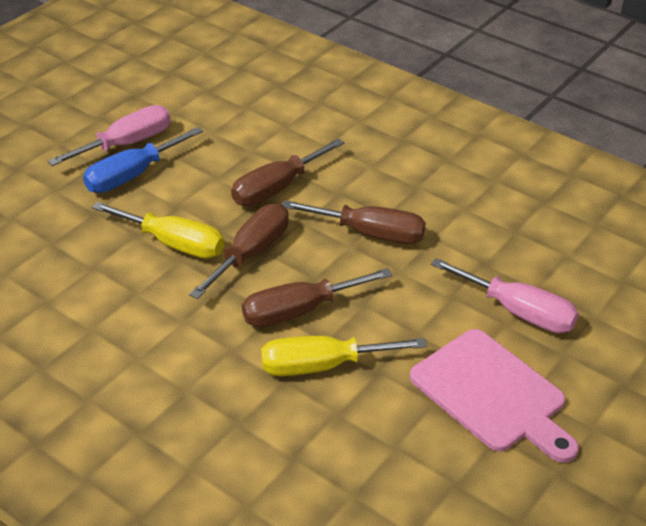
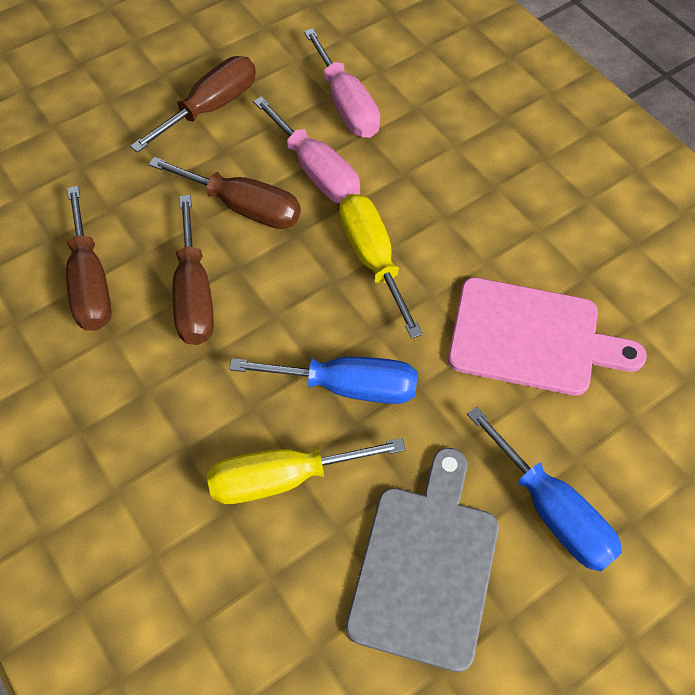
blue screwdriver: 1 -> 2
grey cutting board: 0 -> 1

